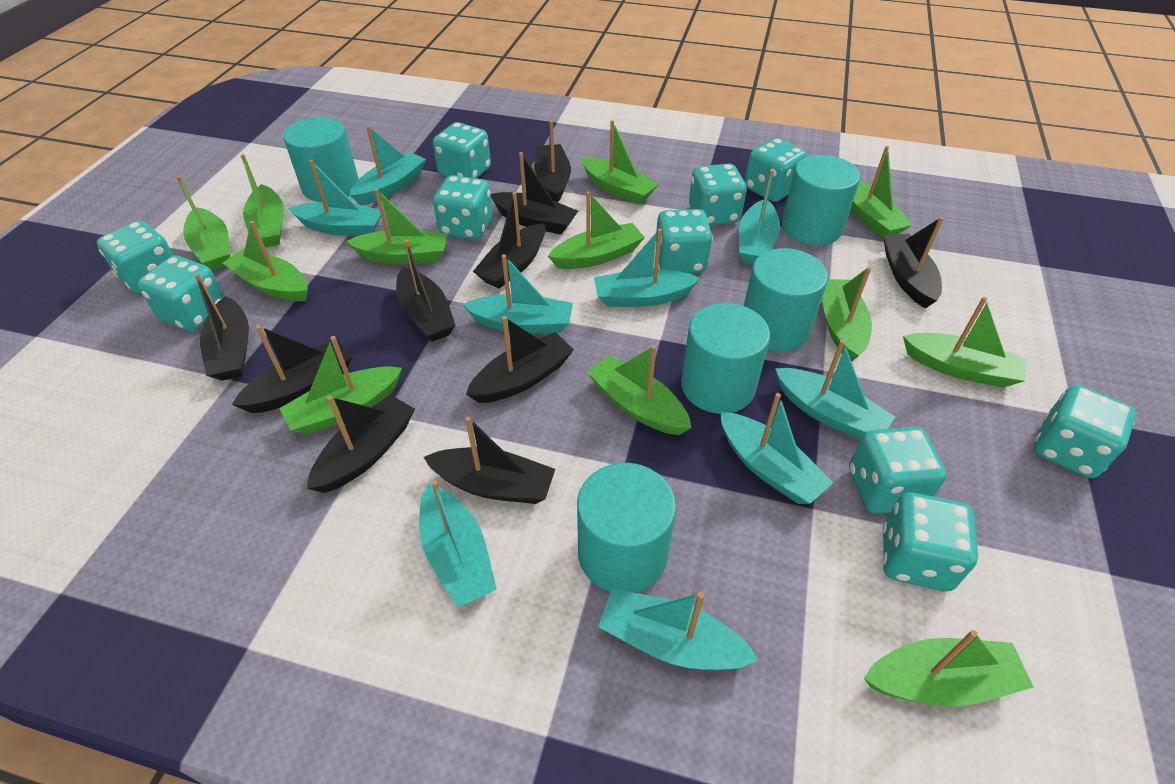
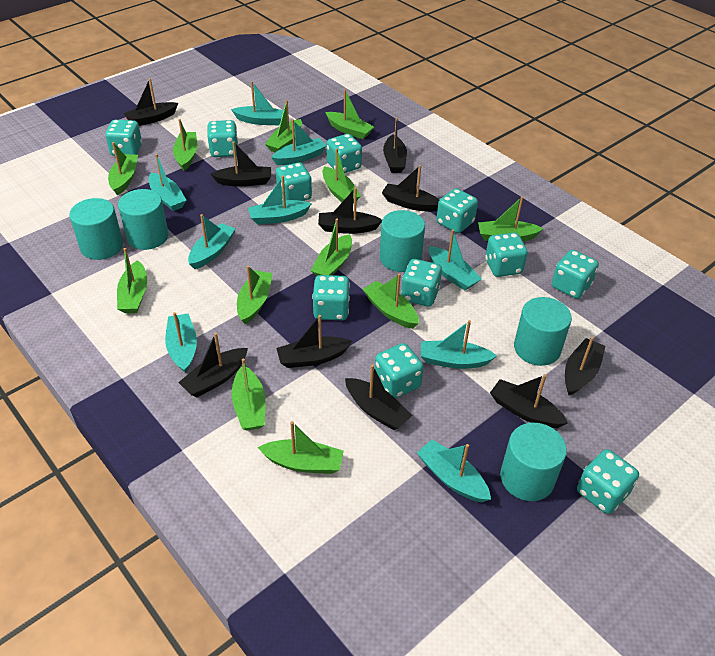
turquoise dice: 10 -> 11

